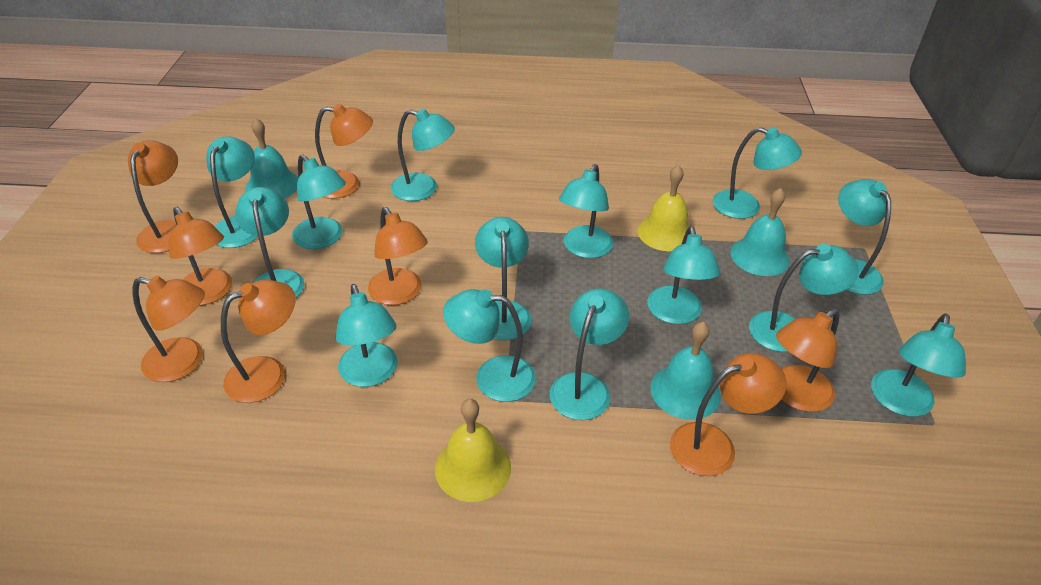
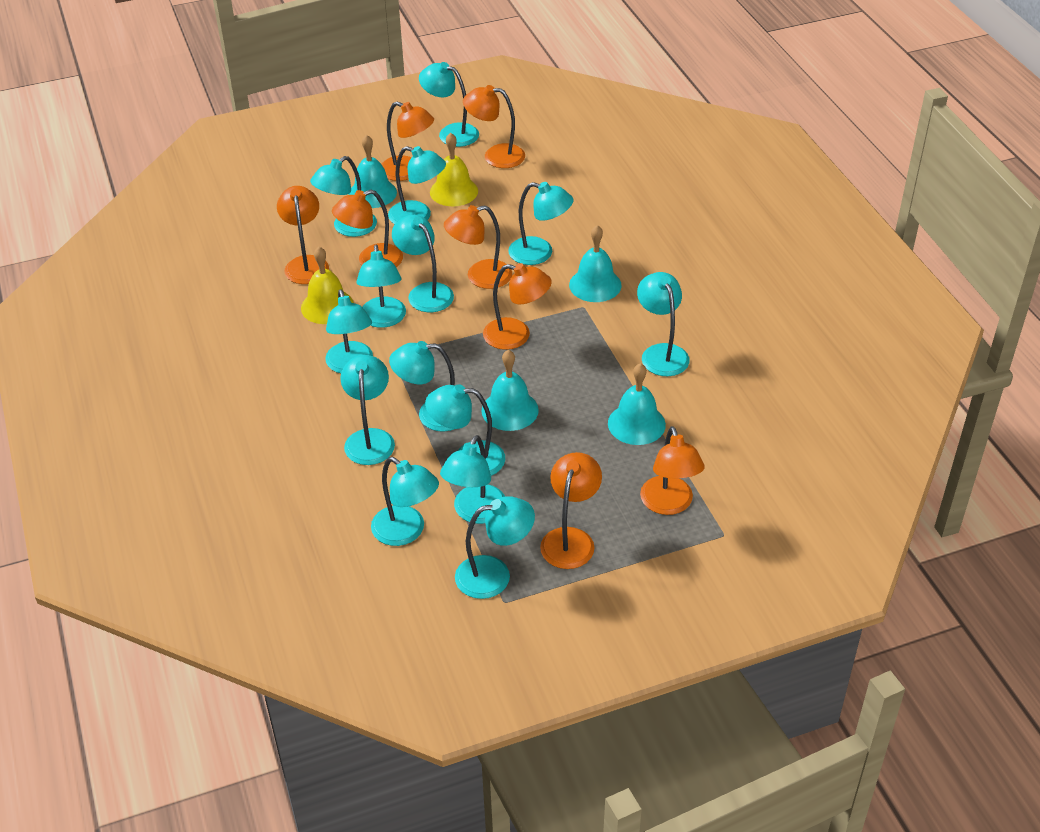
turquoise bell: 3 -> 4

